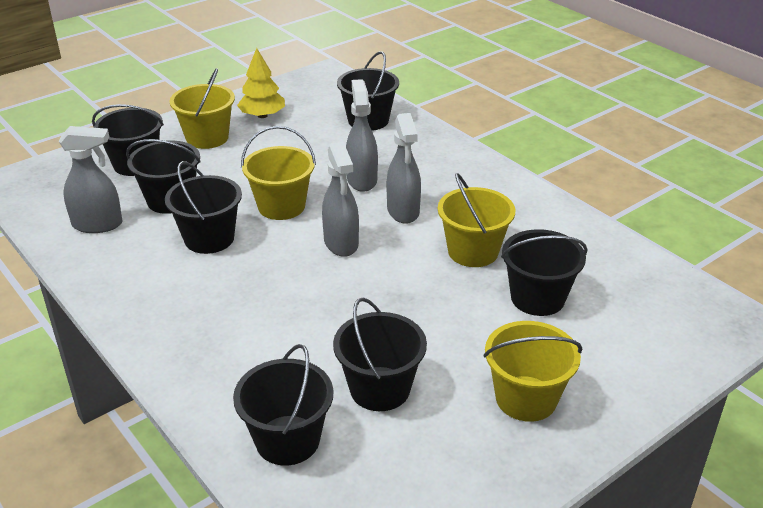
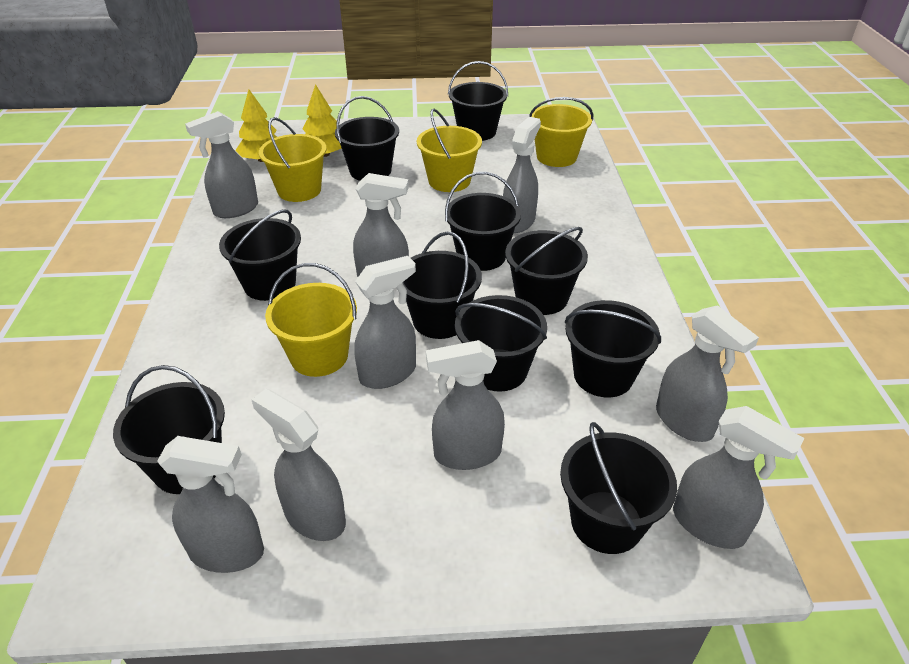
black bucket: 7 -> 10
grey spray bottle: 4 -> 9
yellow tree: 1 -> 2

